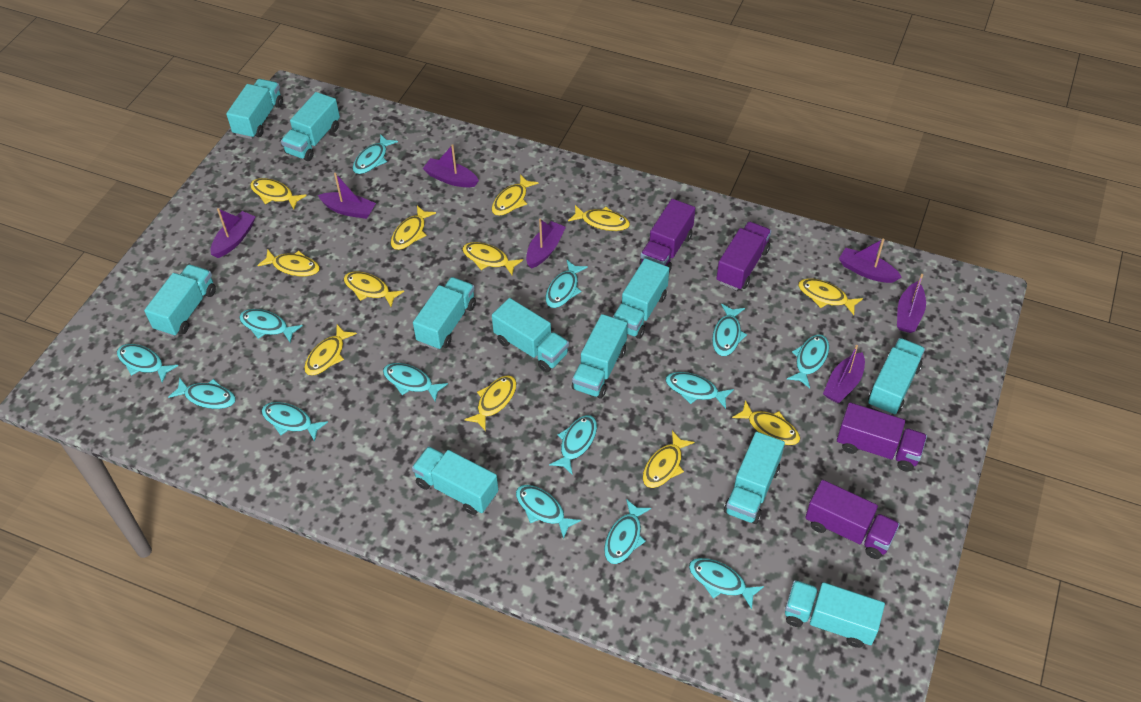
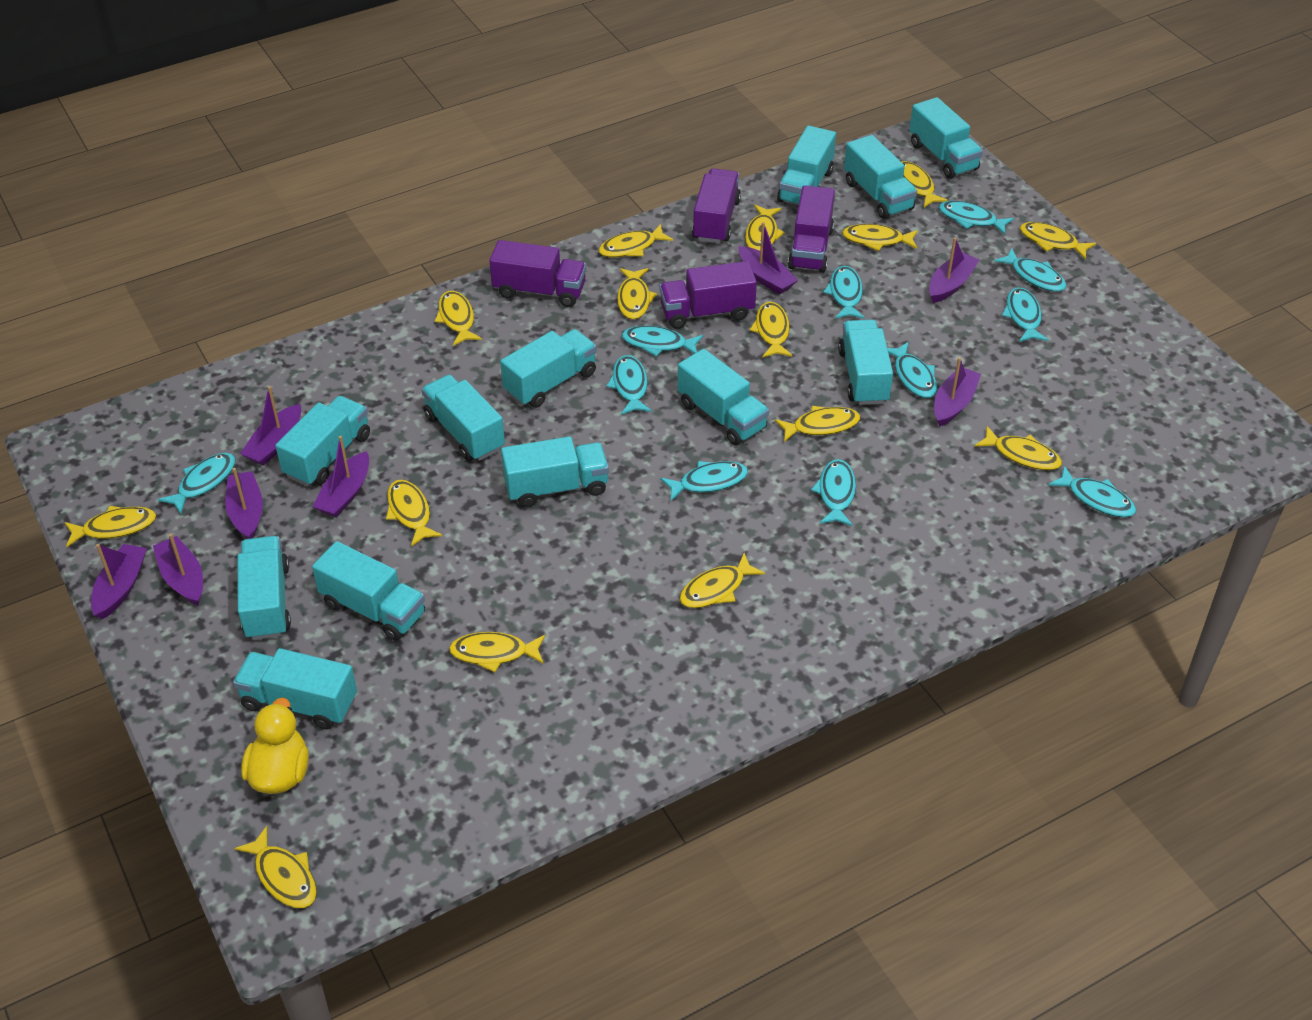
purple boat: 7 -> 8
turquoise fish: 14 -> 11
turquoise truck: 11 -> 12
yellow duck: 0 -> 1
yellow fish: 12 -> 15

